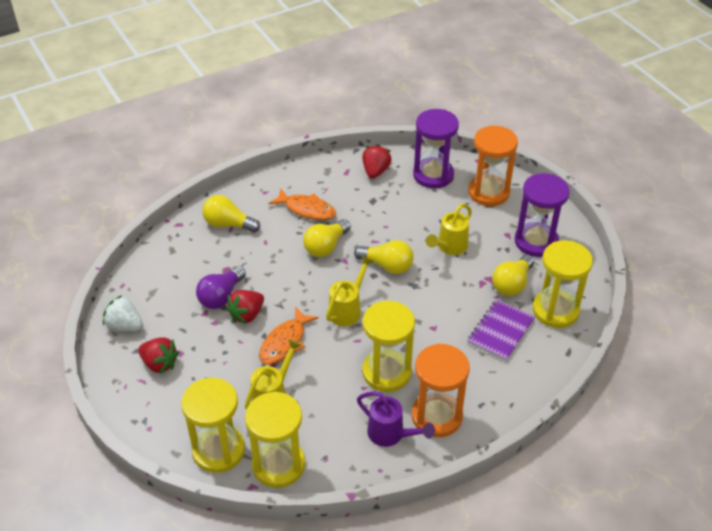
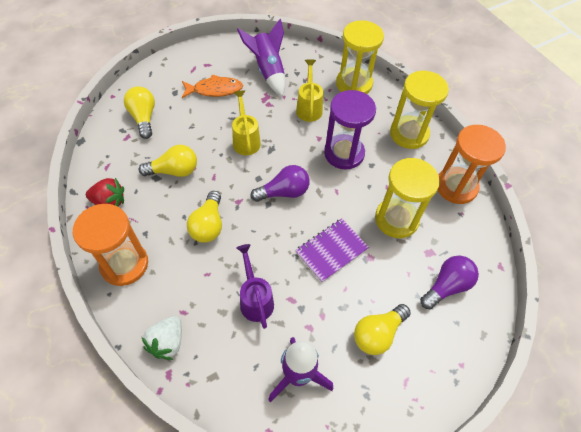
orange fish: 2 -> 1
purple hourglass: 2 -> 1
purple light bulb: 1 -> 2
purple rocket: 0 -> 2
red strawberry: 3 -> 1
yellow hourglass: 4 -> 3
yellow watering can: 3 -> 2

